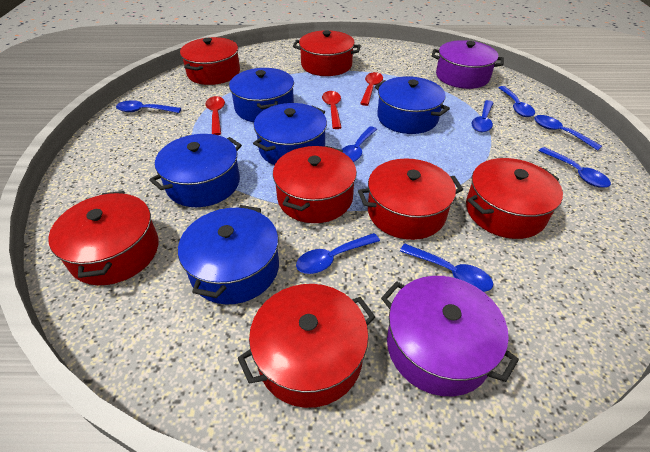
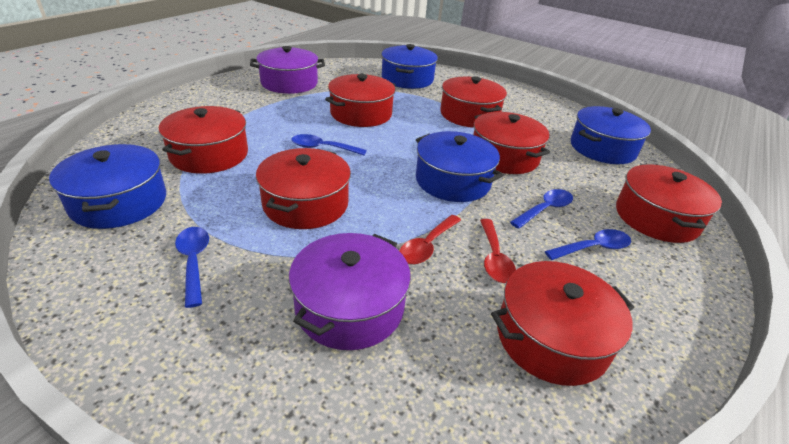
blue pot: 5 -> 4
blue spoon: 8 -> 4
red spoon: 3 -> 2

